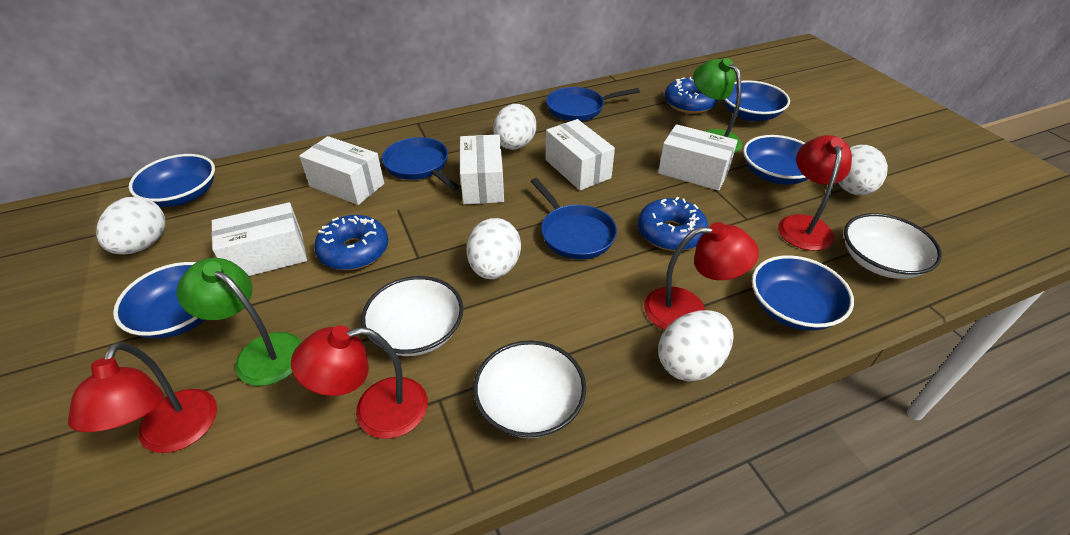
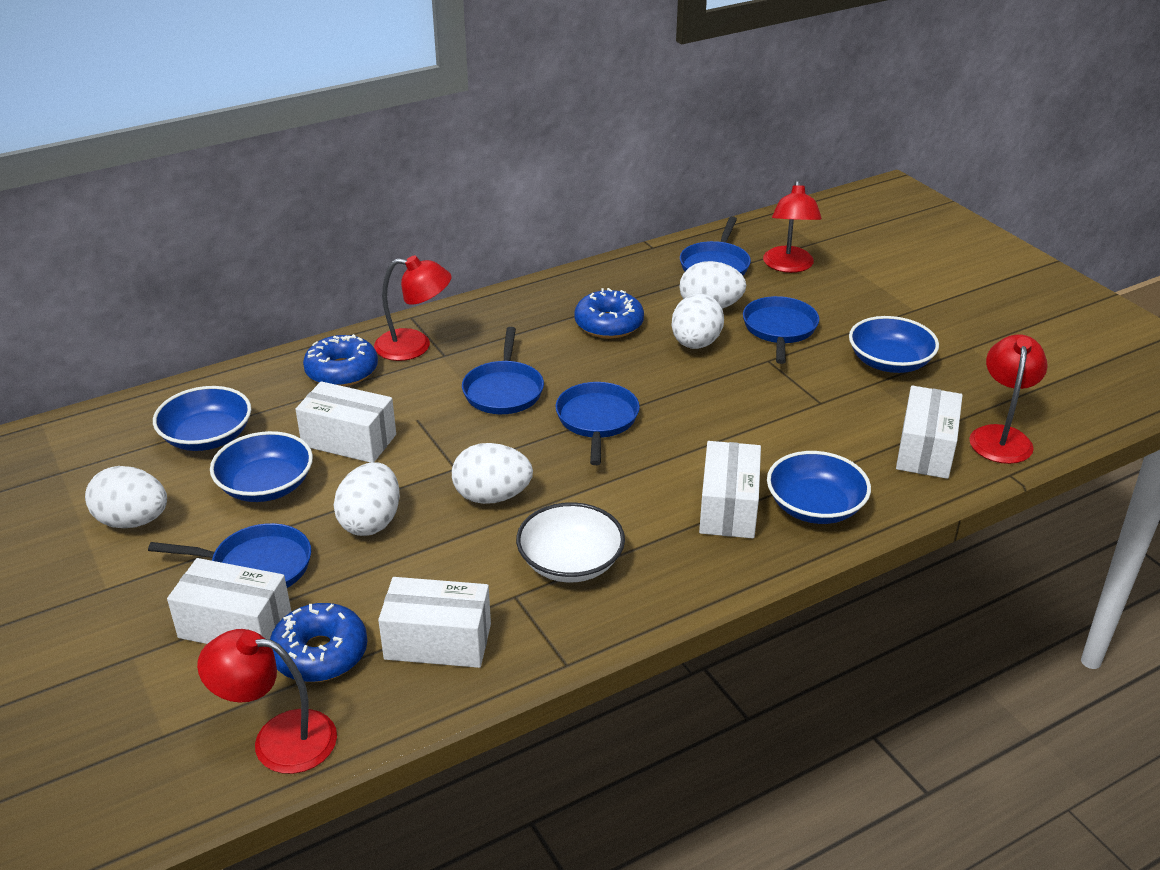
blue bowl: 5 -> 4
blue pan: 3 -> 5
green lamp: 2 -> 0
white bowl: 3 -> 1

